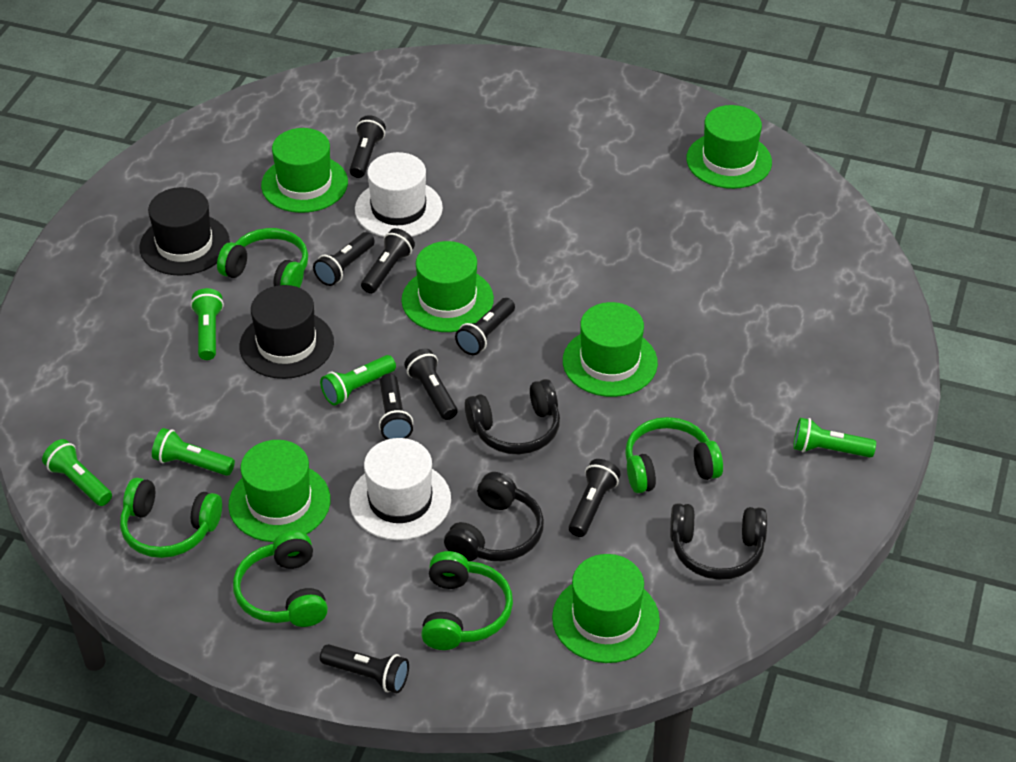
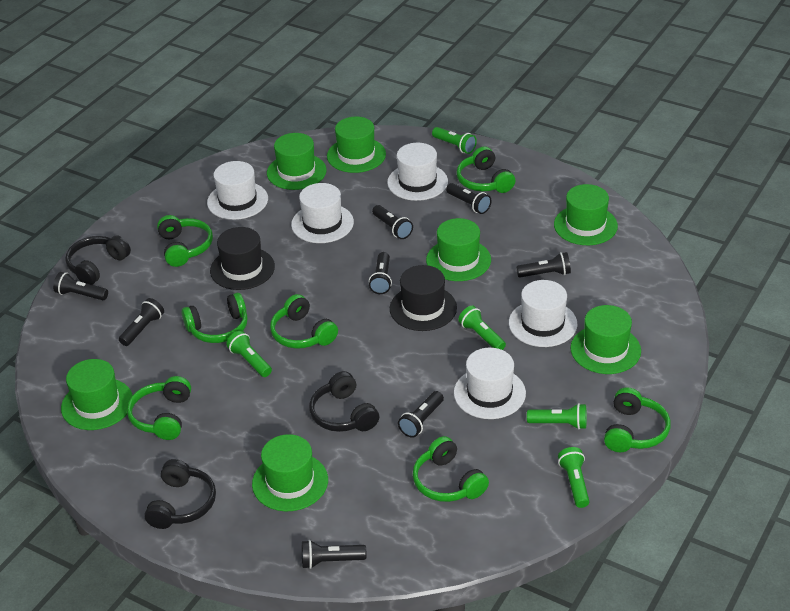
green hat: 6 -> 7
green headphones: 5 -> 7
white hat: 2 -> 5

